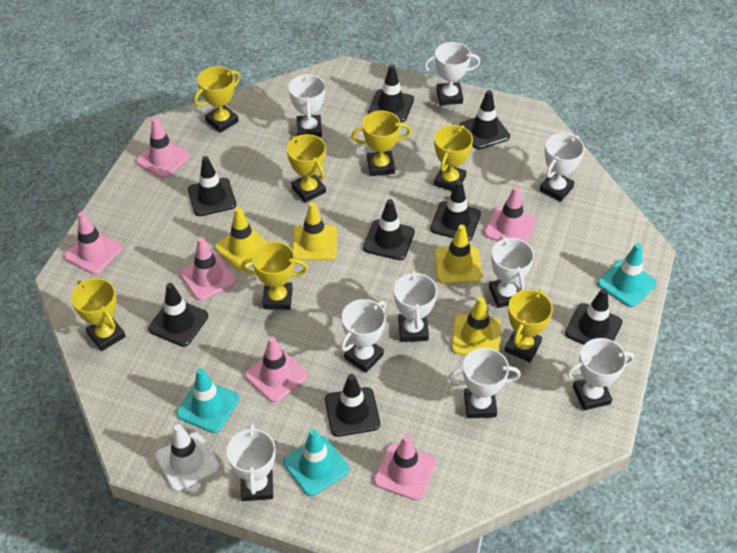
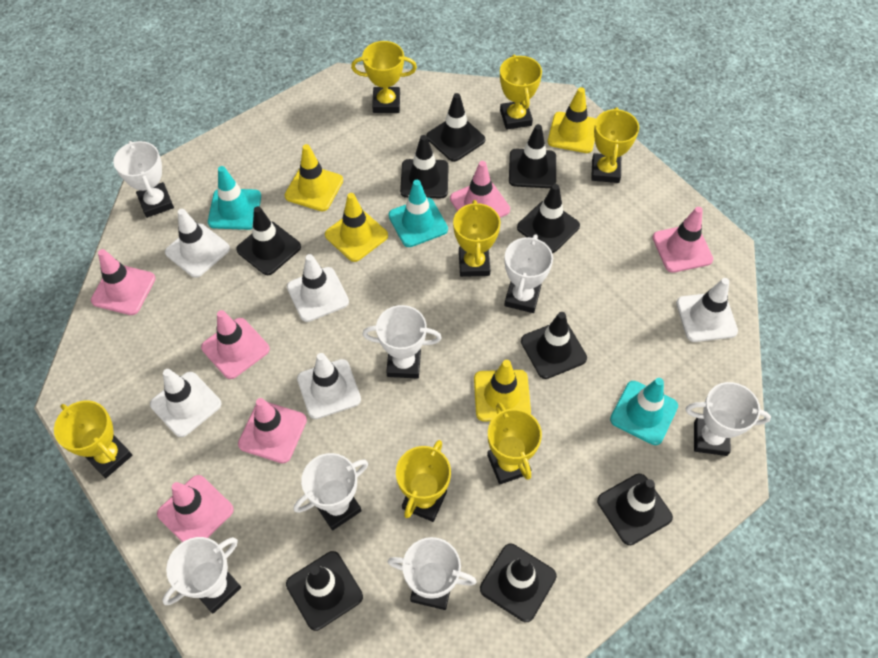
black traffic cone: 8 -> 9
white traffic cone: 1 -> 5
white trophy: 9 -> 7

